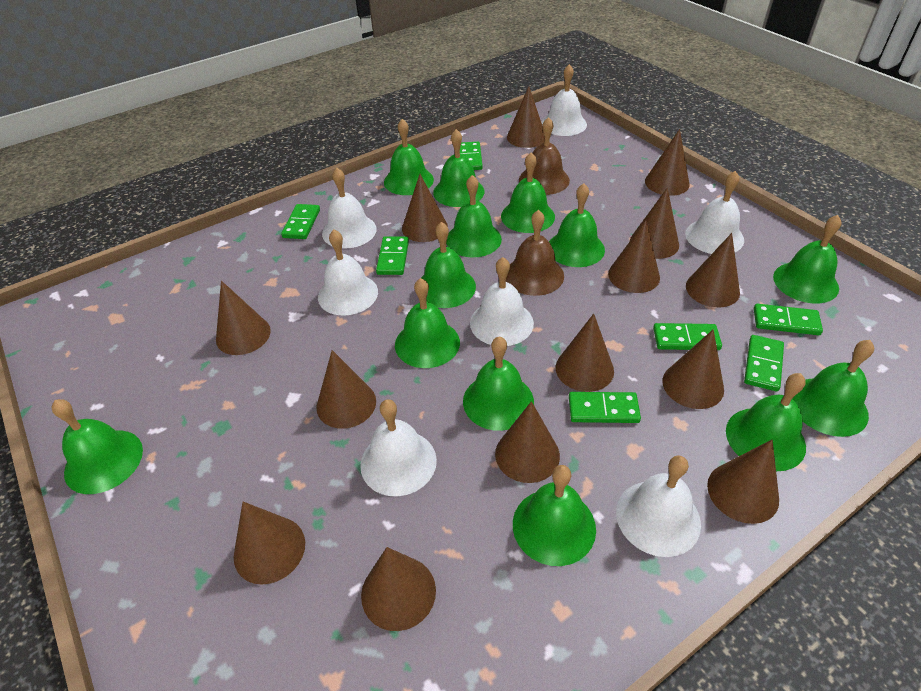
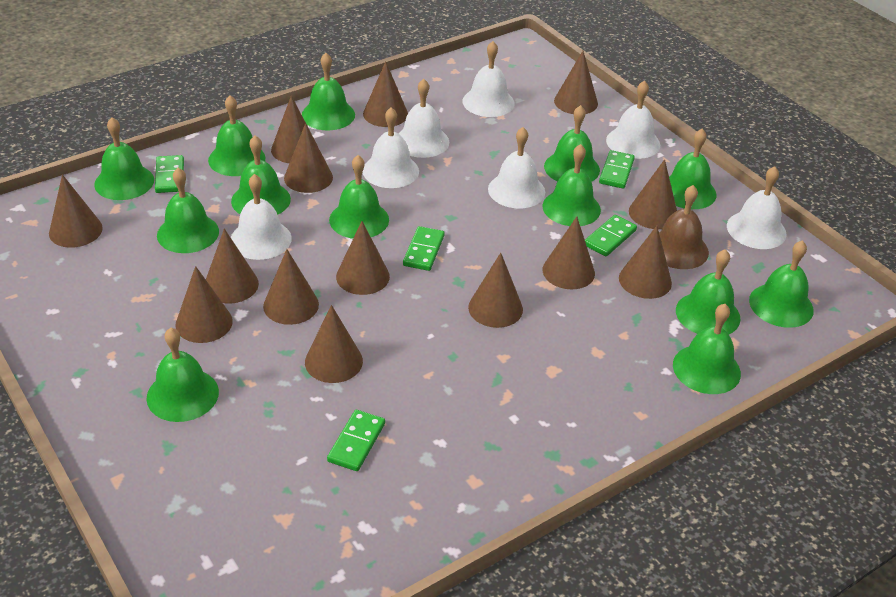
brown bell: 2 -> 1
green domino: 7 -> 5

